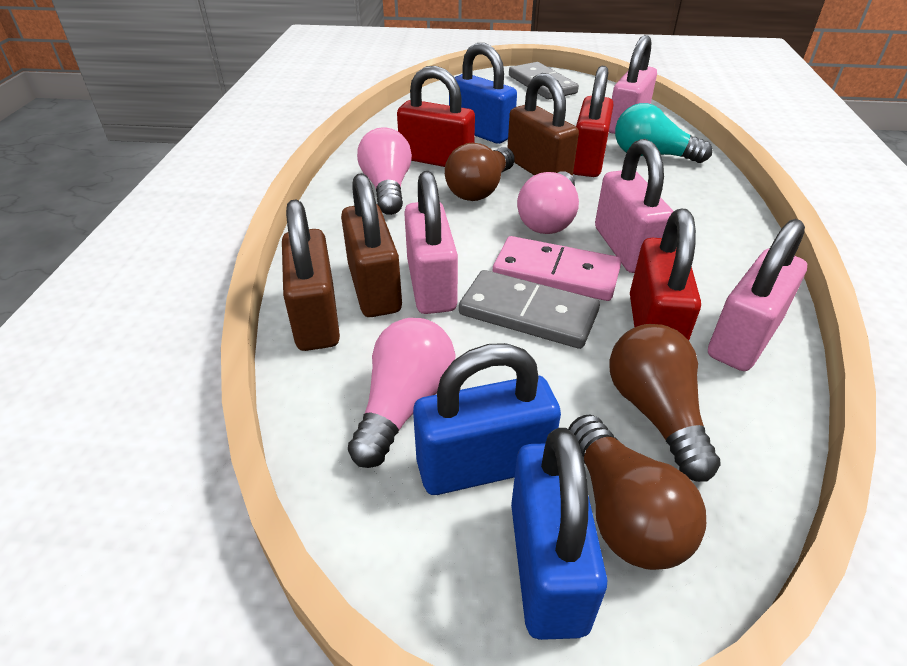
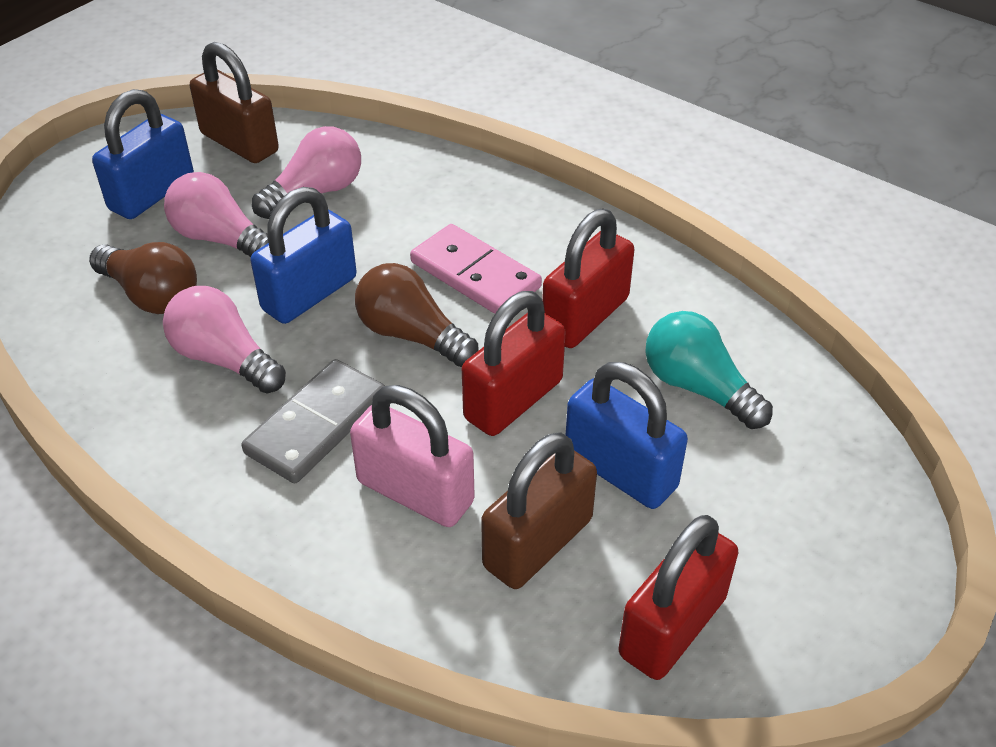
brown light bulb: 3 -> 2
brown padlock: 3 -> 2
grey domino: 2 -> 1
pink padlock: 4 -> 1

